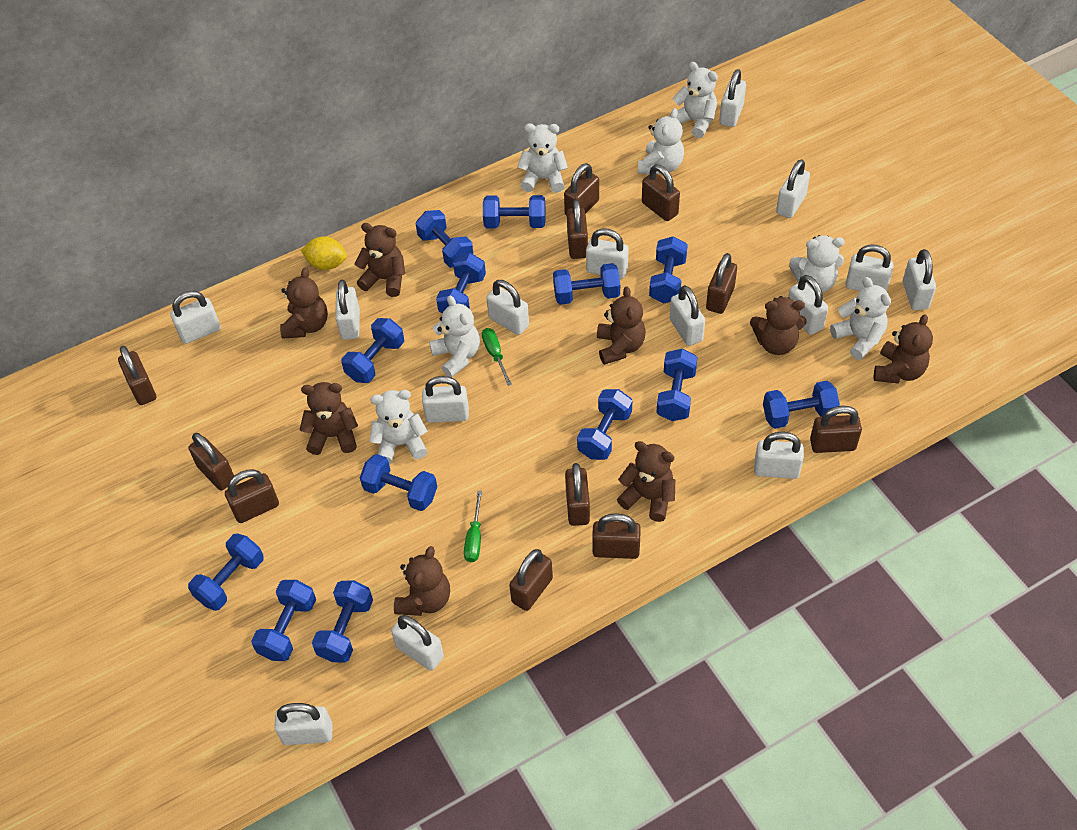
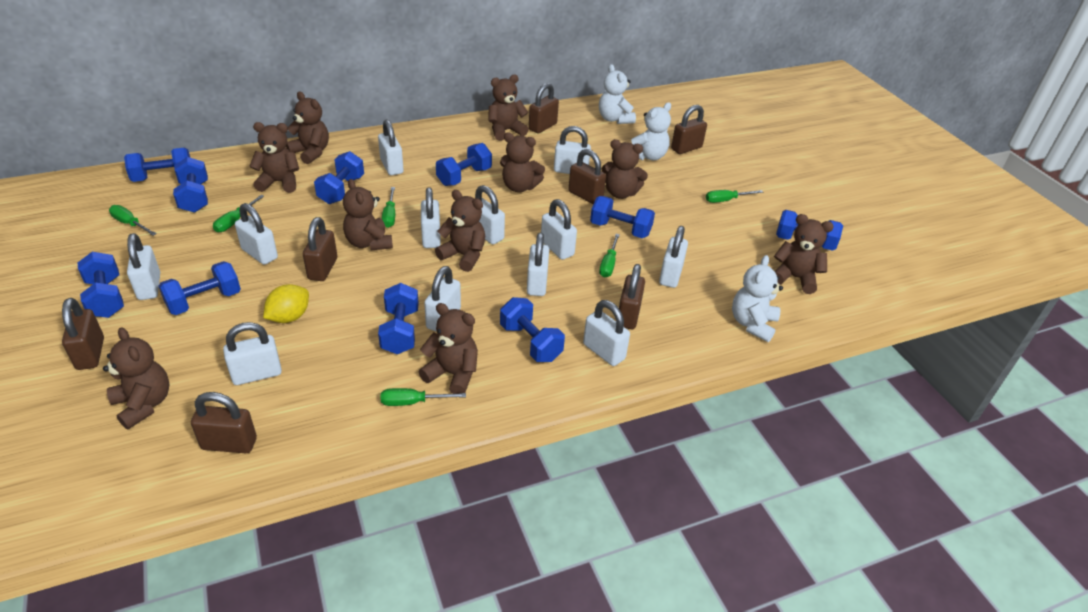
blue dumbbell: 13 -> 10
brown padlock: 11 -> 7
brown teddy bear: 8 -> 10
green screwdriver: 2 -> 6
white padlock: 14 -> 12
white teddy bear: 7 -> 3

